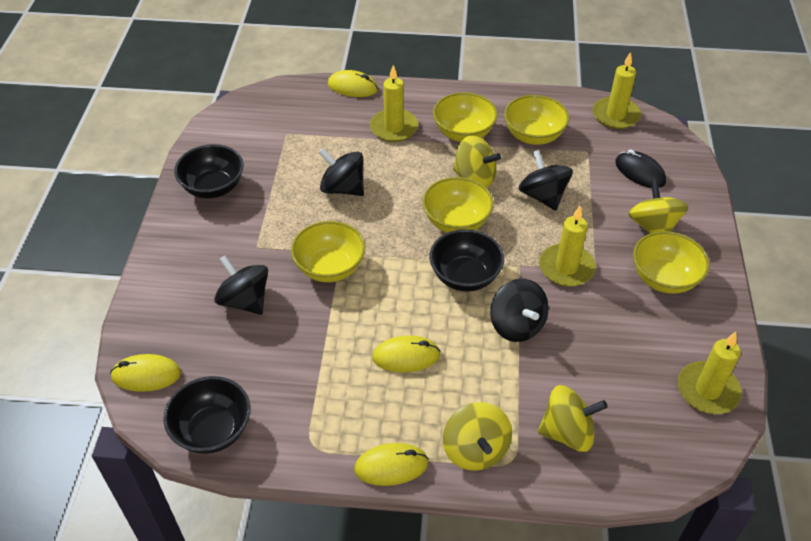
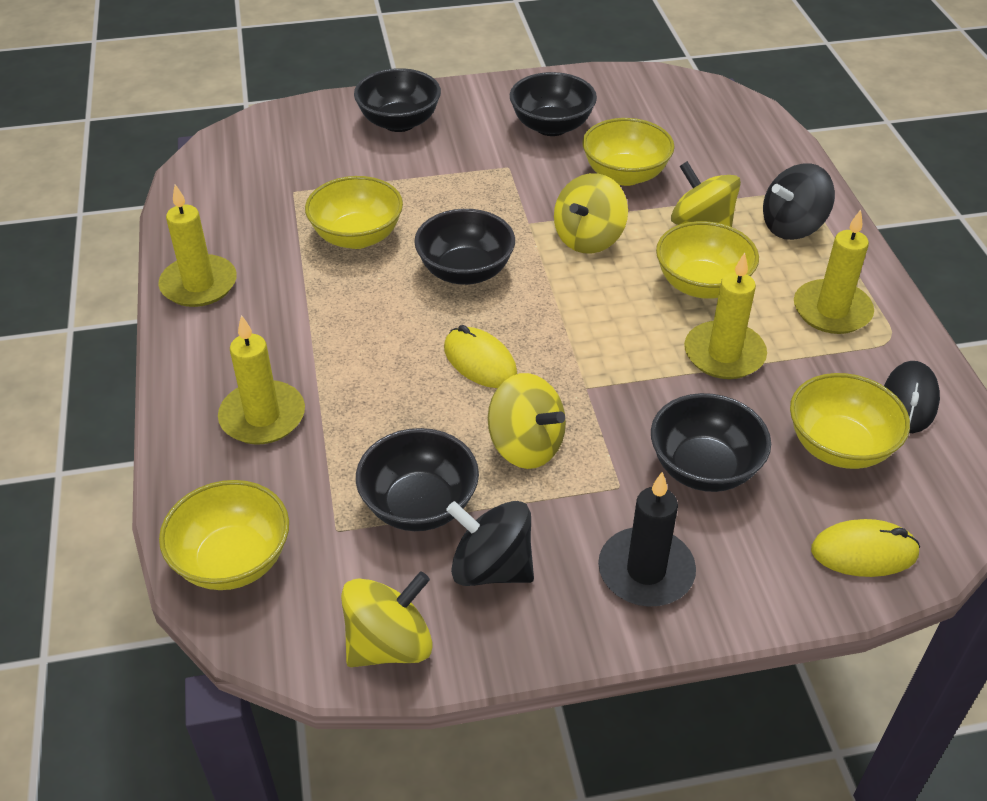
black bowl: 3 -> 5
black candle: 0 -> 1
black spinning top: 4 -> 2
yellow mouse: 4 -> 2

